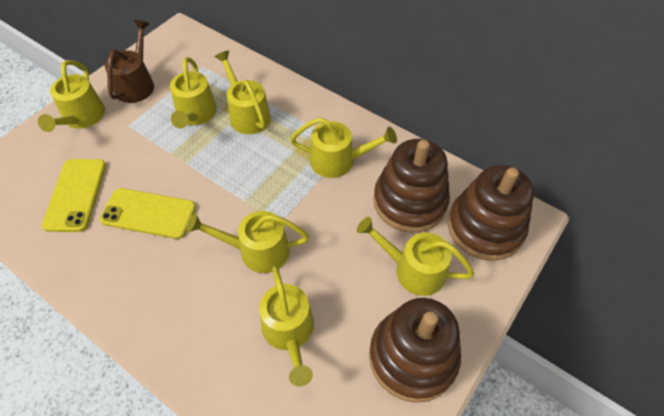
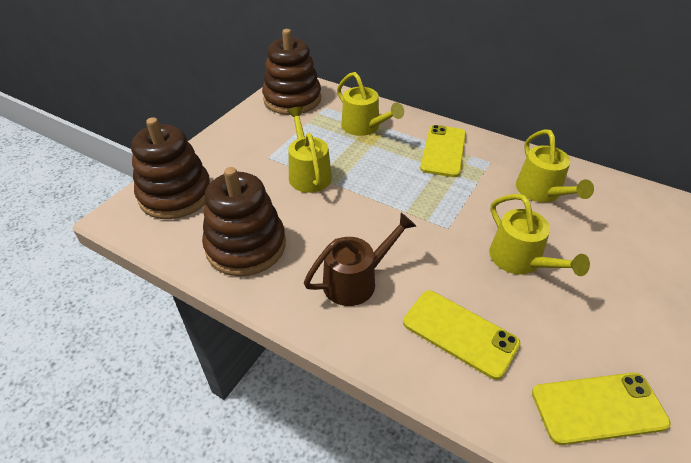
yellow phone: 2 -> 3
yellow watering can: 7 -> 4

